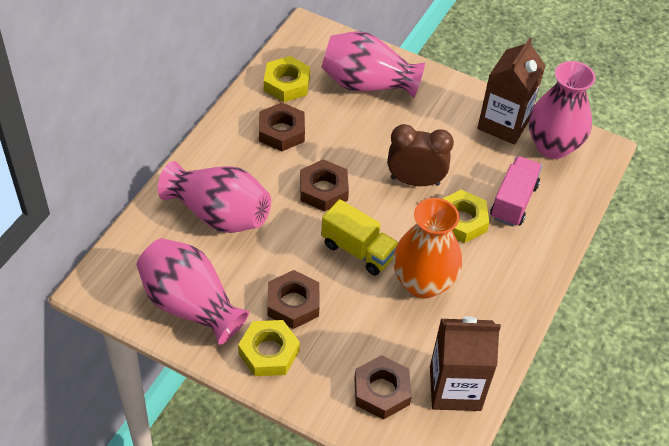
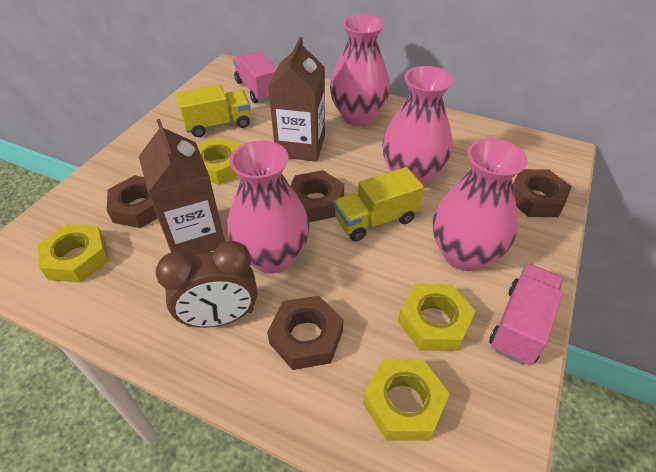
orange vase: 1 -> 0
pink truck: 1 -> 2
yellow nut: 3 -> 4
yellow truck: 1 -> 2

